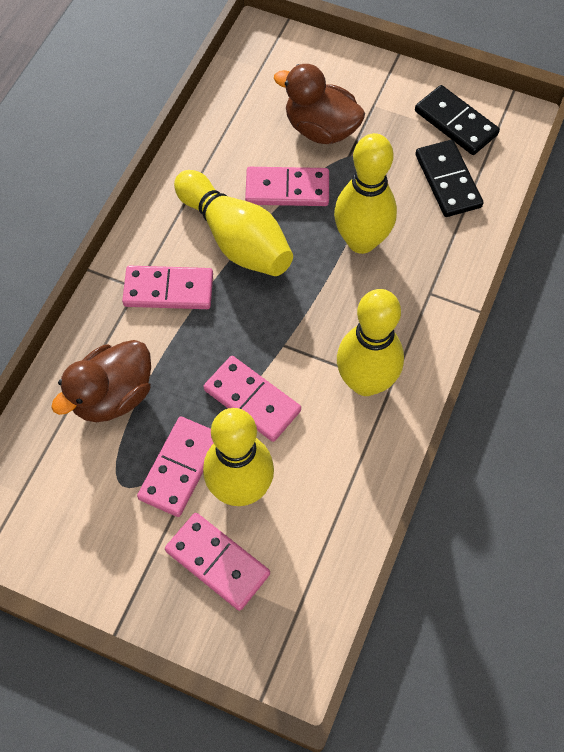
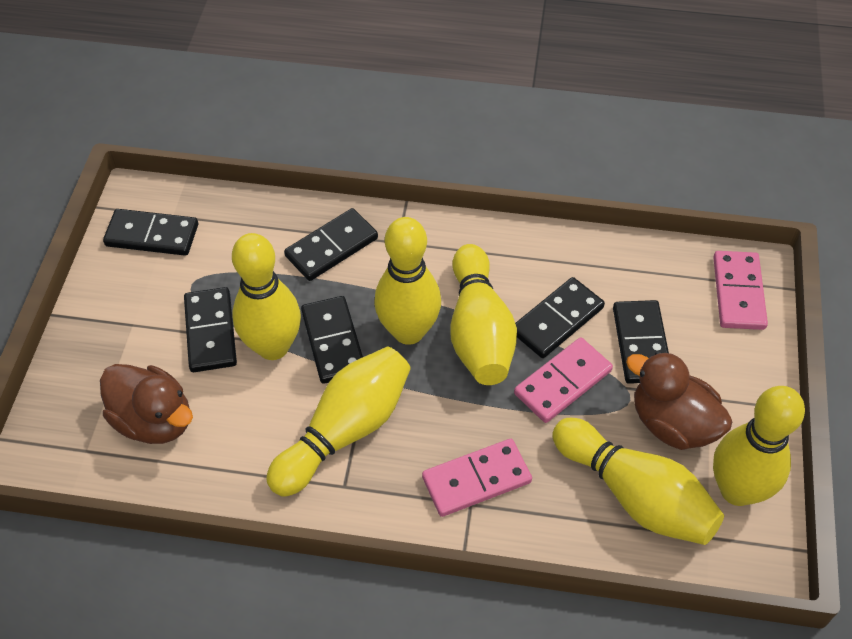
black domino: 2 -> 6
pink domino: 5 -> 3
yellow bowling pin: 4 -> 6

